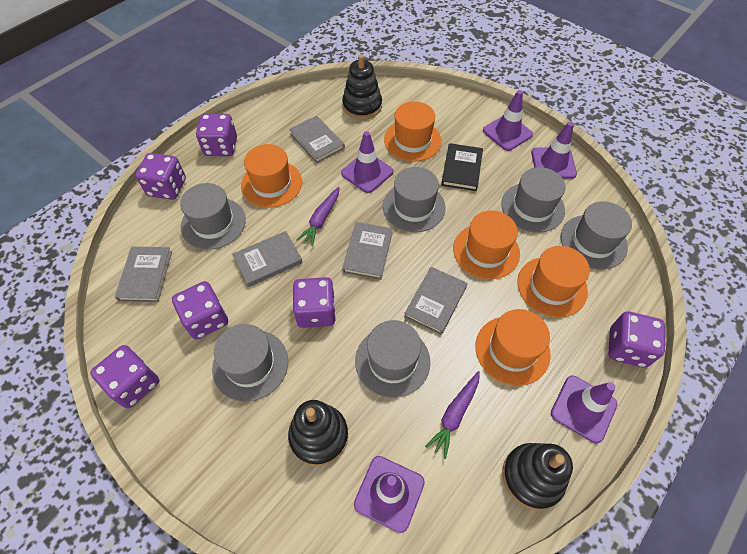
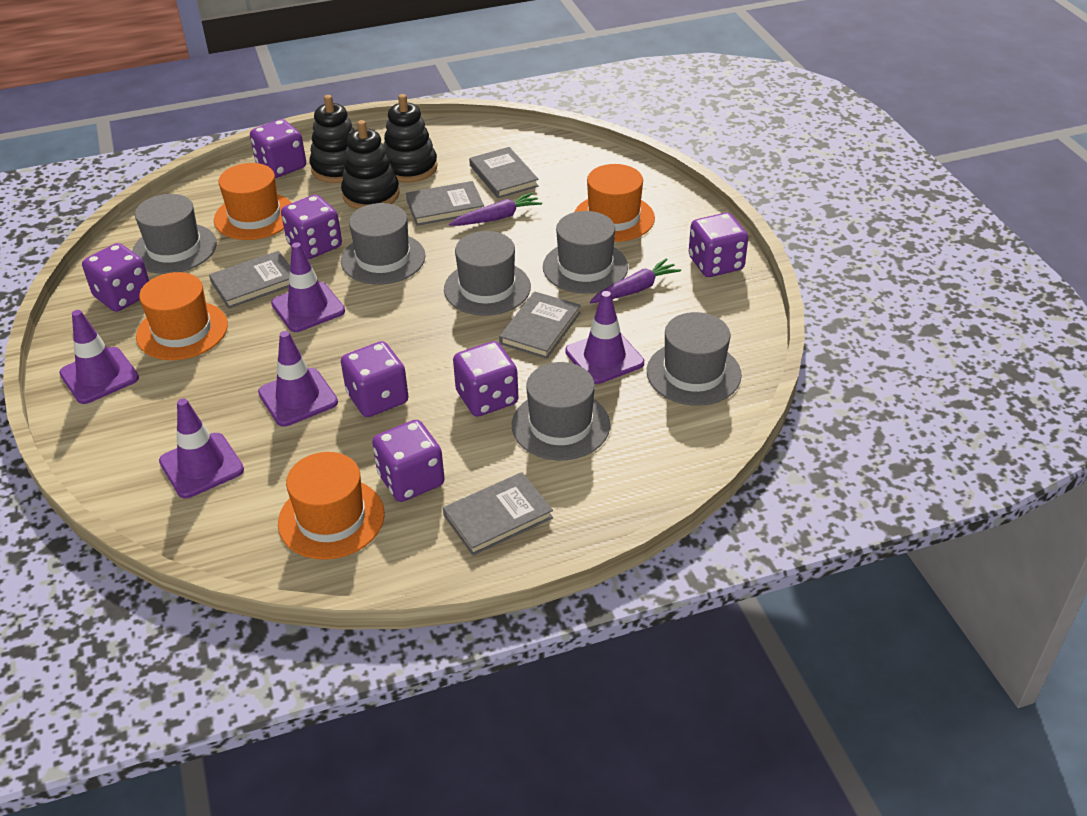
black book: 1 -> 0
orange hat: 5 -> 4
purple dice: 6 -> 7

